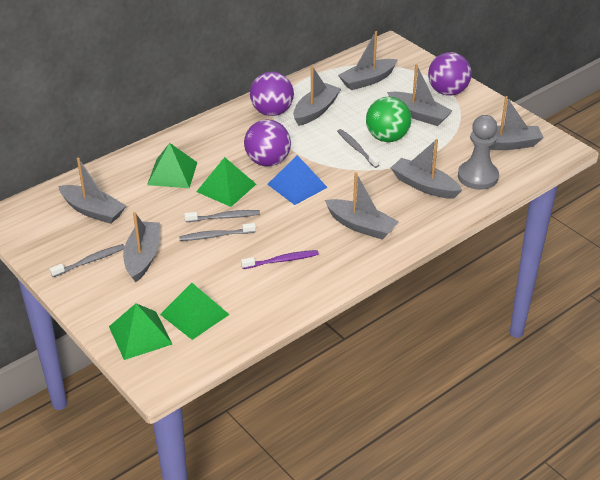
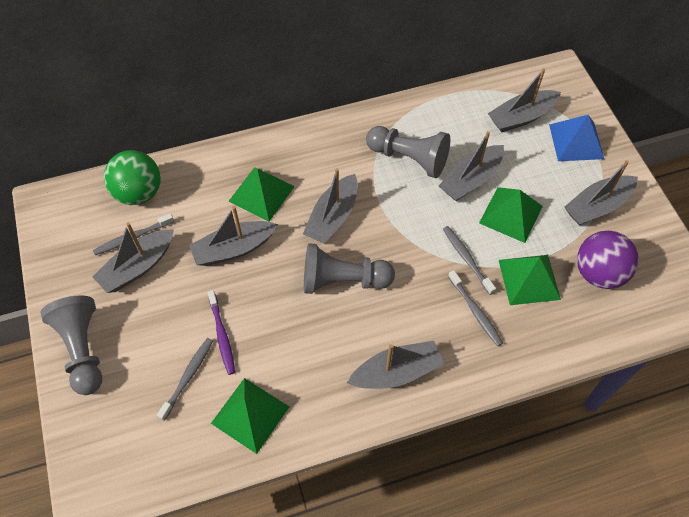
grey boat: 8 -> 7
grey pawn: 1 -> 3
purple ball: 3 -> 1

